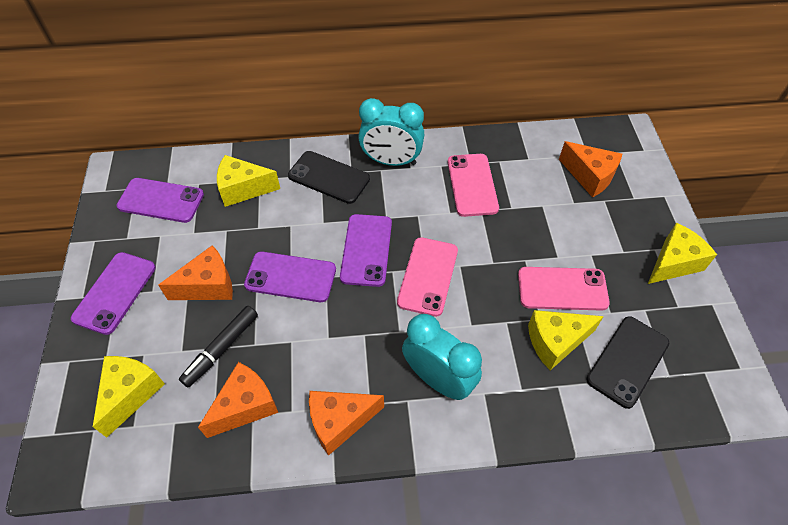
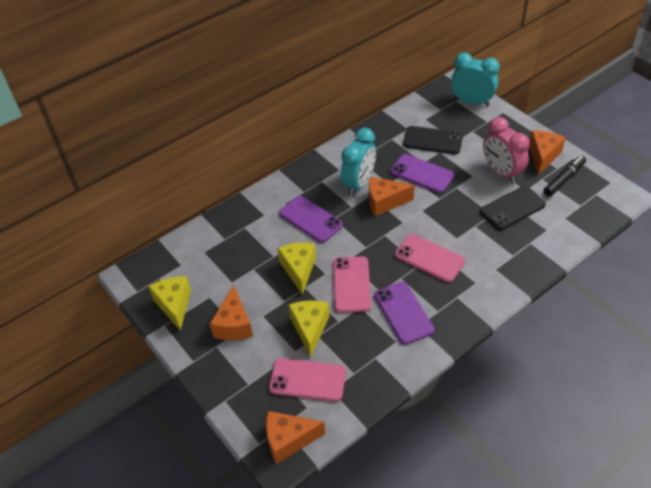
pink clock: 0 -> 1
purple phone: 4 -> 3
yellow cheese: 4 -> 3

